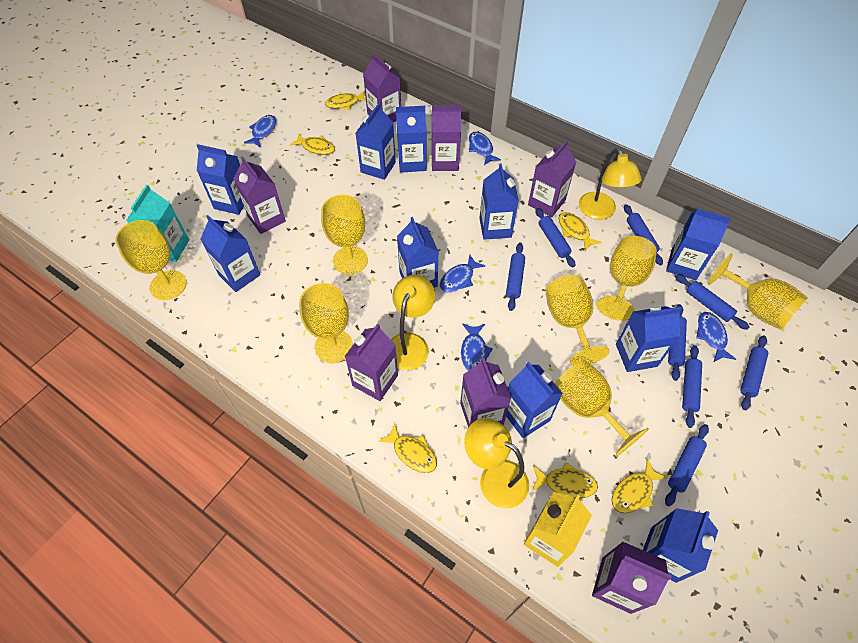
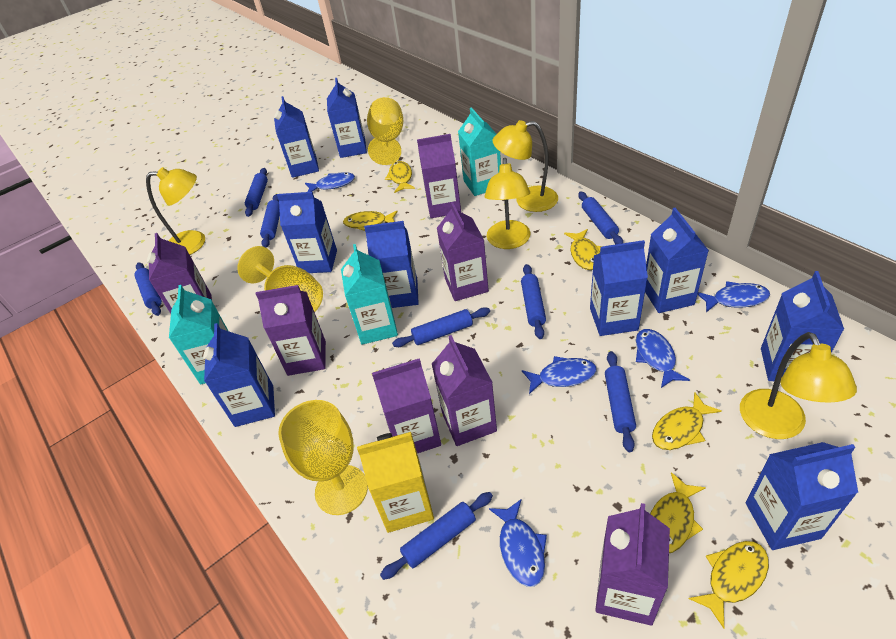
blue carton: 10 -> 9
turquoise carton: 1 -> 3
yellow goblet: 7 -> 3
yellow lamp: 3 -> 4

